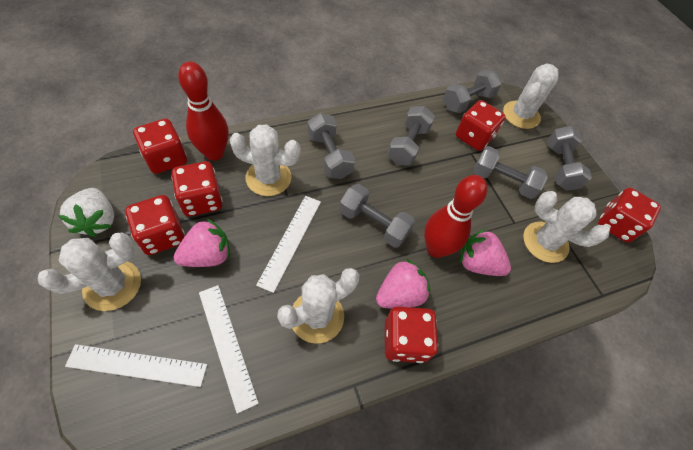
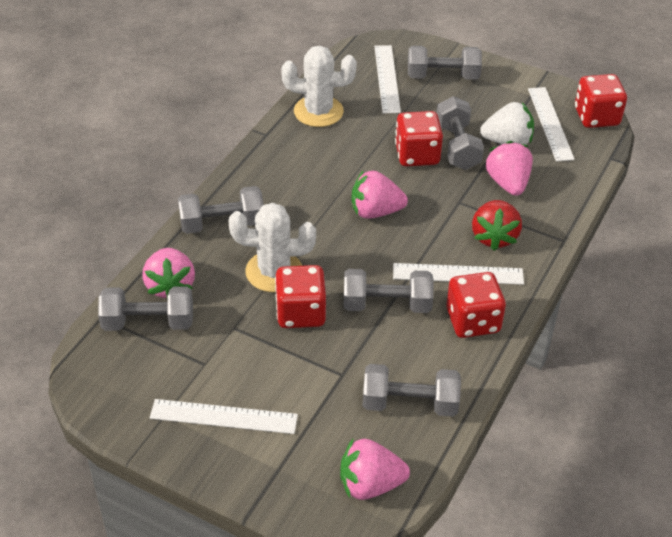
pink strawberry: 3 -> 4
red bowling pin: 2 -> 0
red dice: 6 -> 4
red strawberry: 0 -> 1
white cactus: 5 -> 2
white ruler: 3 -> 4

